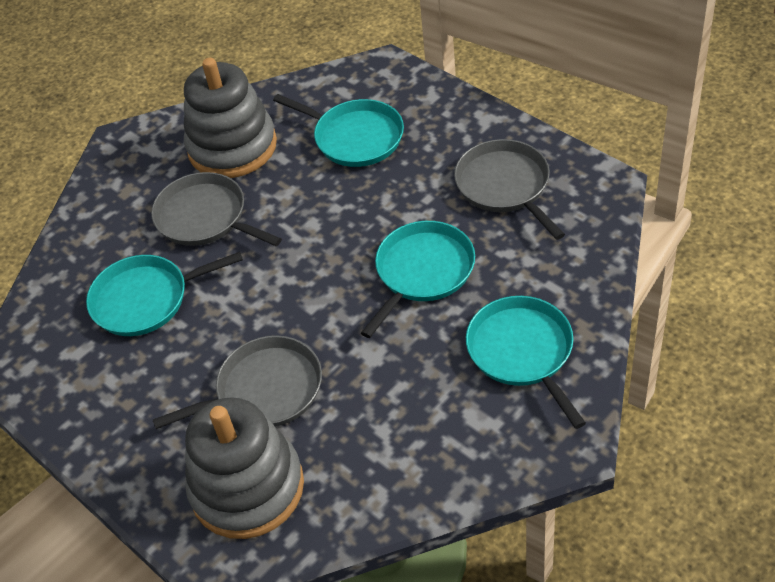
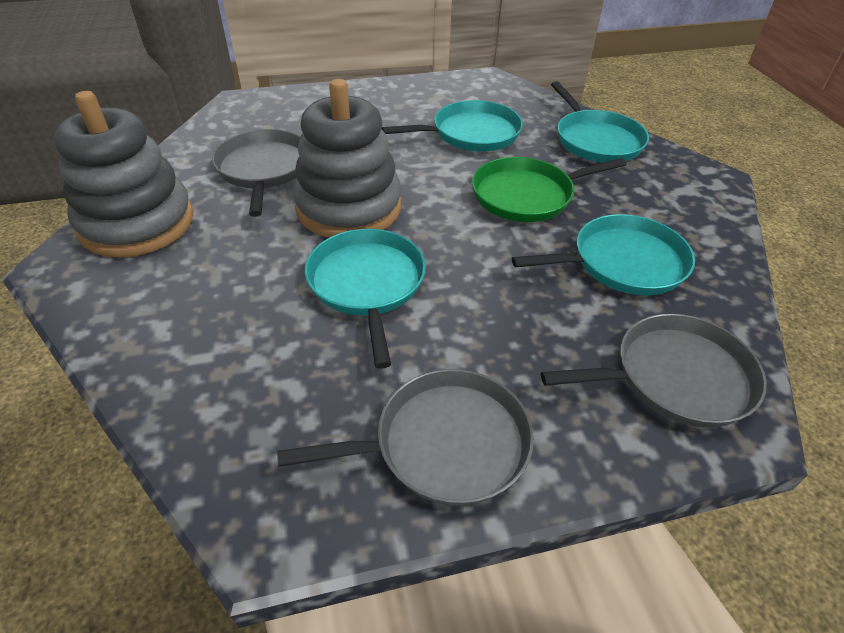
green pan: 0 -> 1

